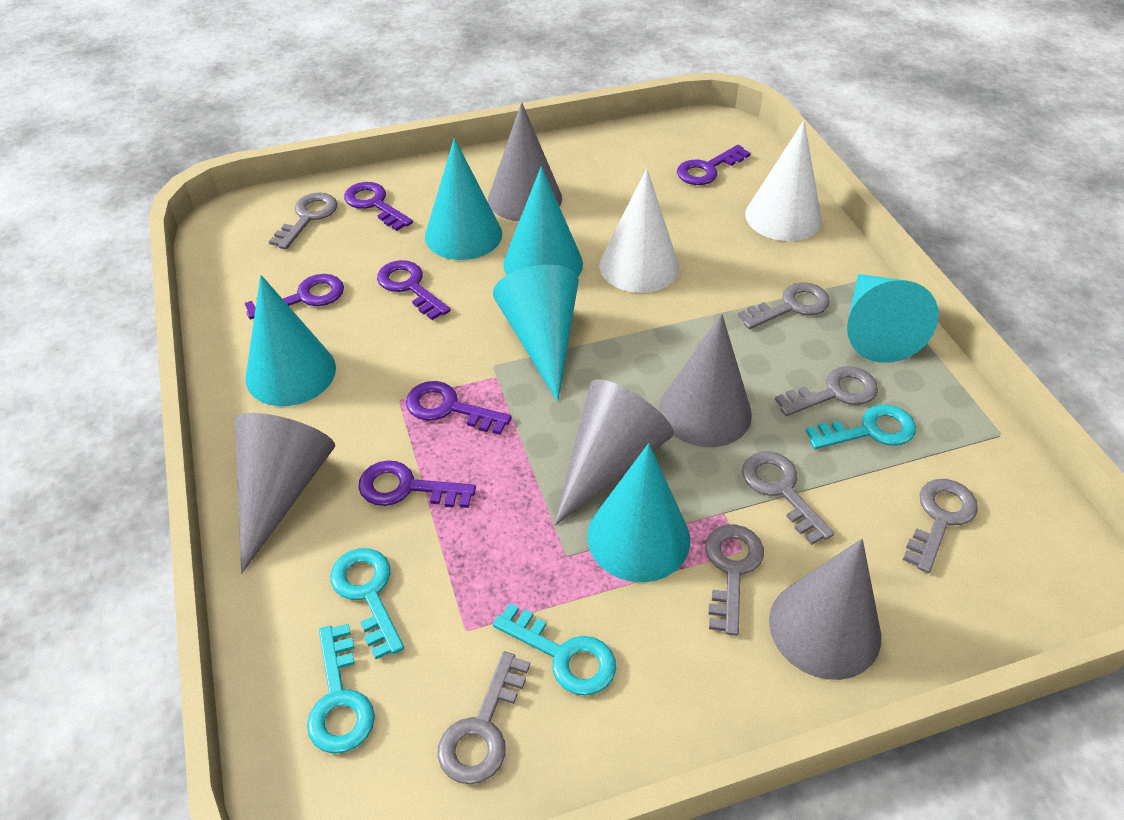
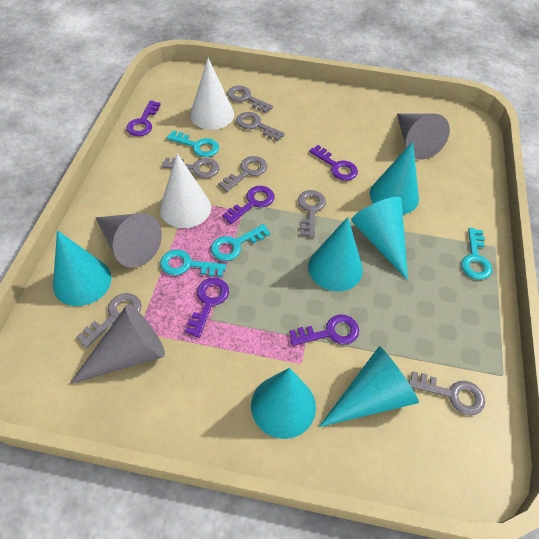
grey cone: 5 -> 3
purple key: 6 -> 5

